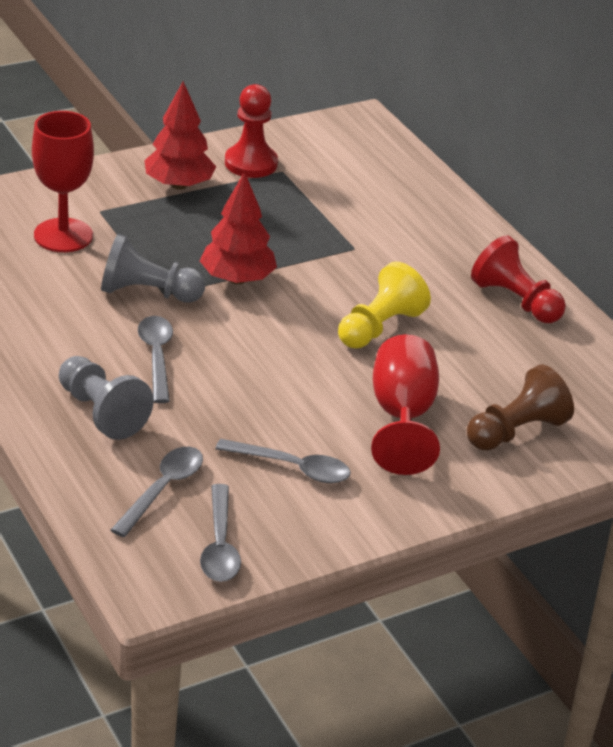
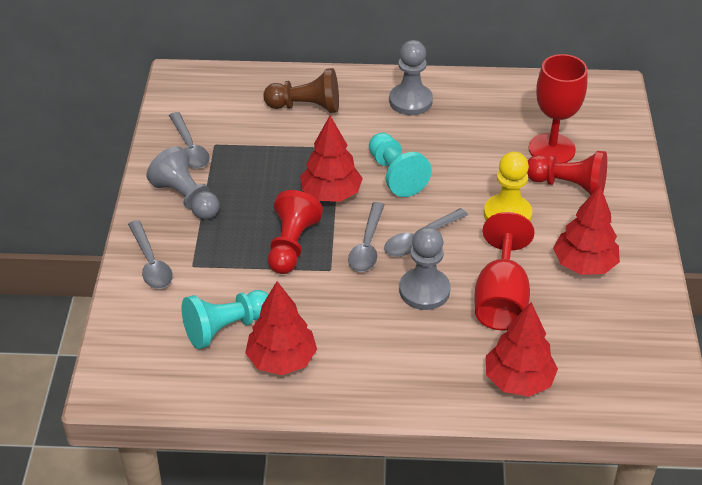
grey pawn: 2 -> 3
red tree: 2 -> 4
turquoise pawn: 0 -> 2

